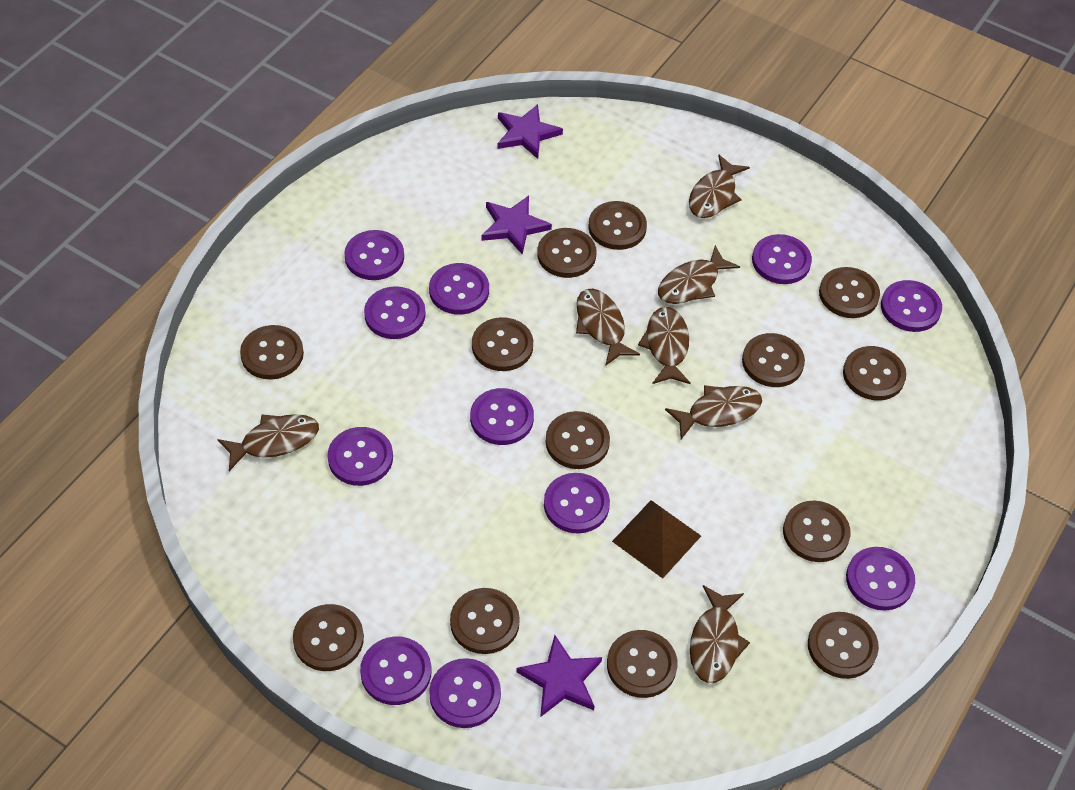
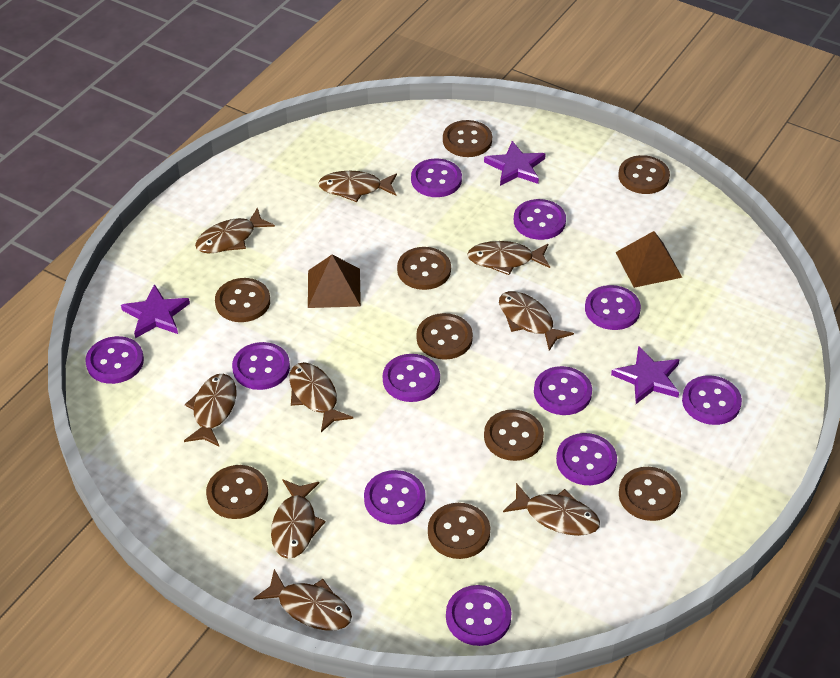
brown button: 13 -> 9
brown fish: 7 -> 9
brown pyramid: 1 -> 2

